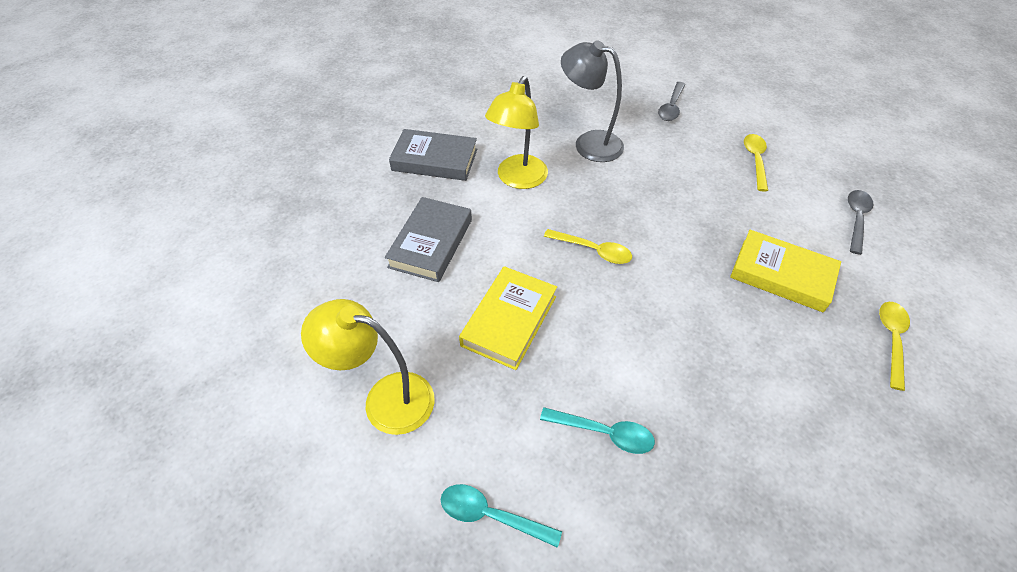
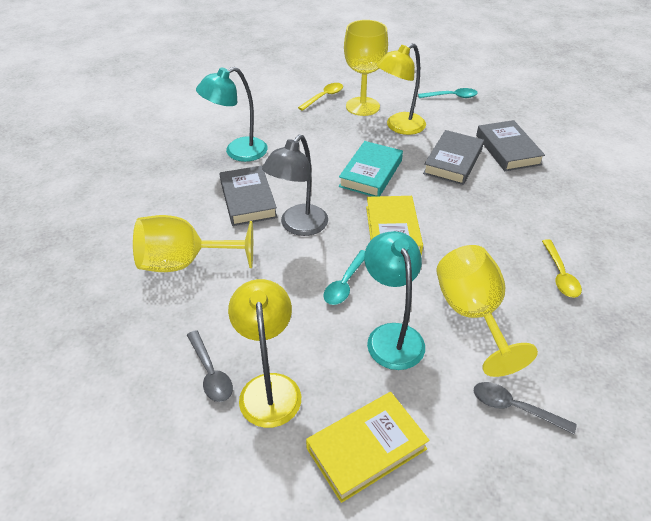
grey book: 2 -> 3
turquoise book: 0 -> 1
turquoise lamp: 0 -> 2
yellow goblet: 0 -> 3
yellow spoon: 3 -> 2

